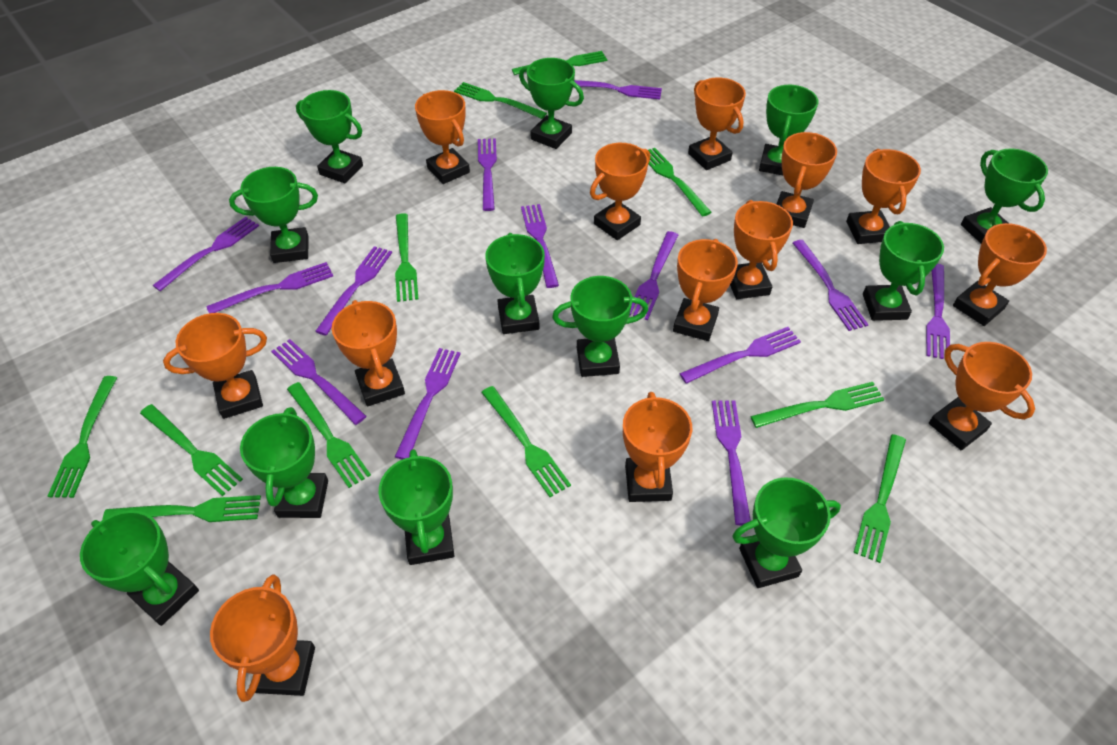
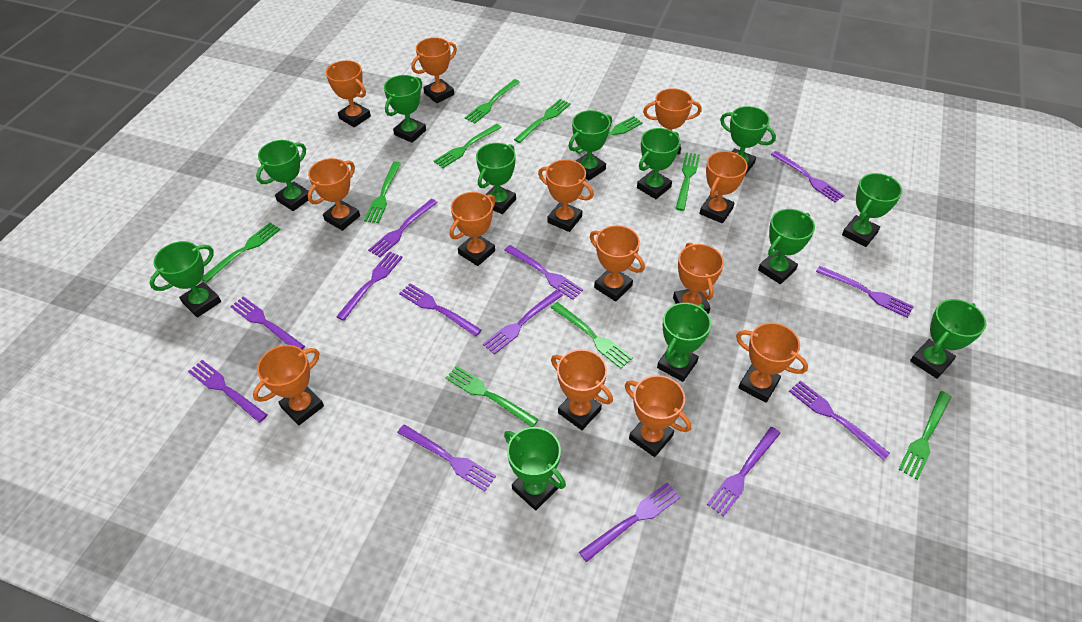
green fork: 11 -> 10

